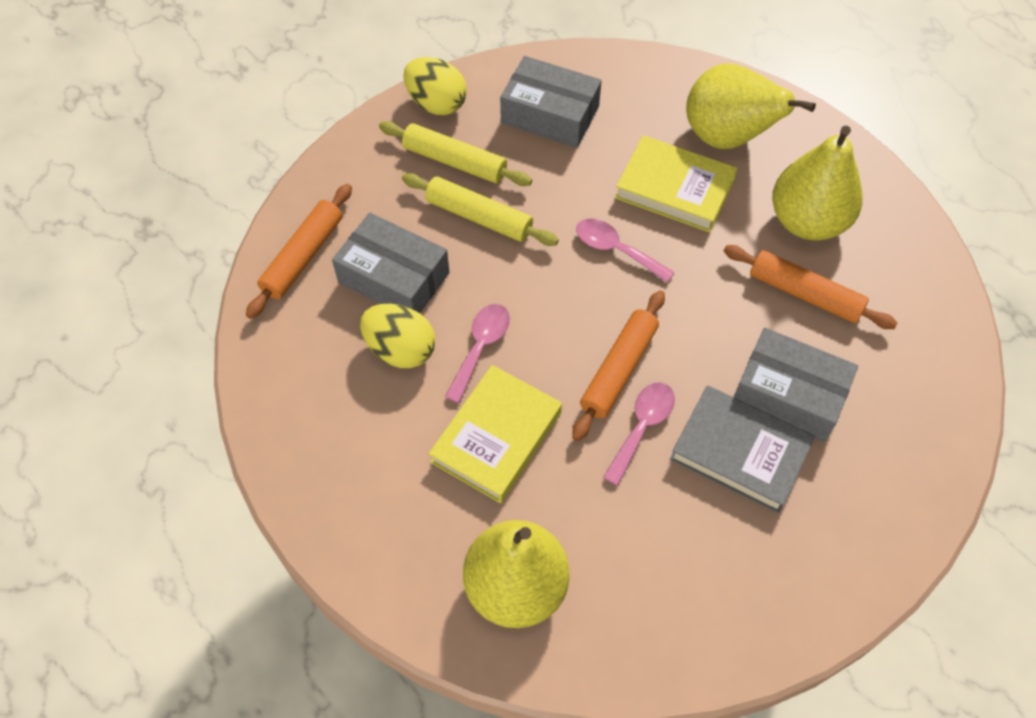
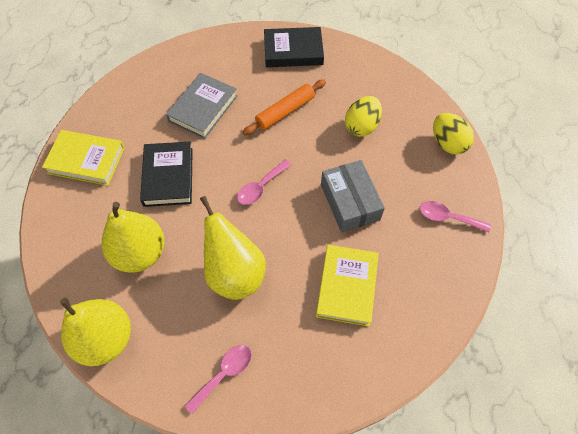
black book: 0 -> 2
grey box: 3 -> 1
orange rolling pin: 3 -> 1
yellow rolling pin: 2 -> 0

